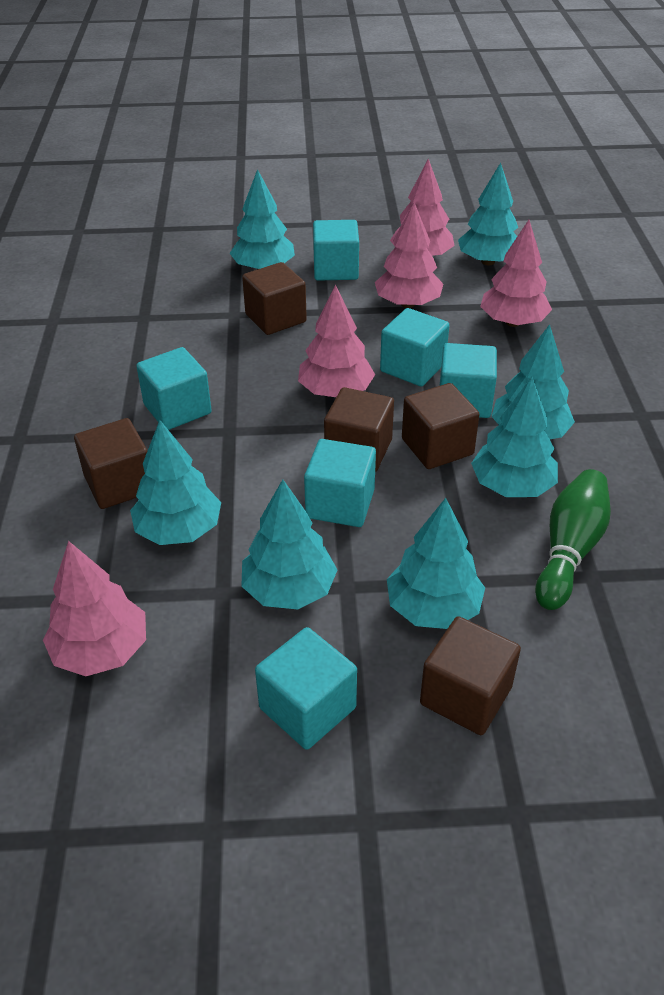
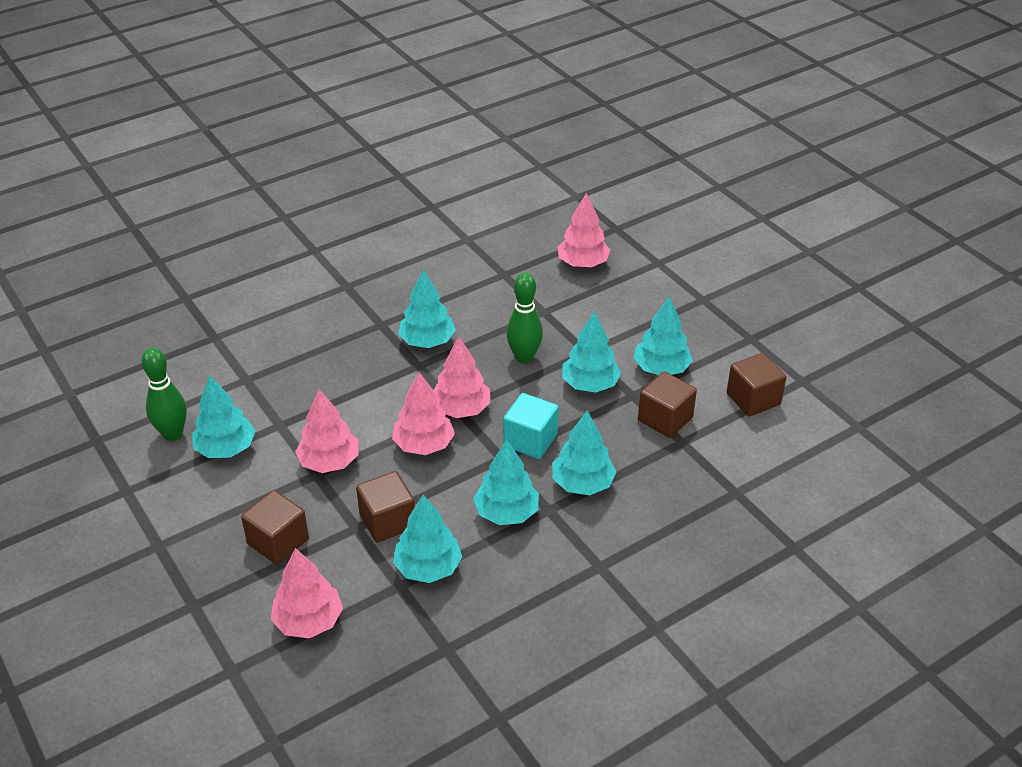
brown cube: 5 -> 4
green bowling pin: 1 -> 2
turquoise cube: 6 -> 1

